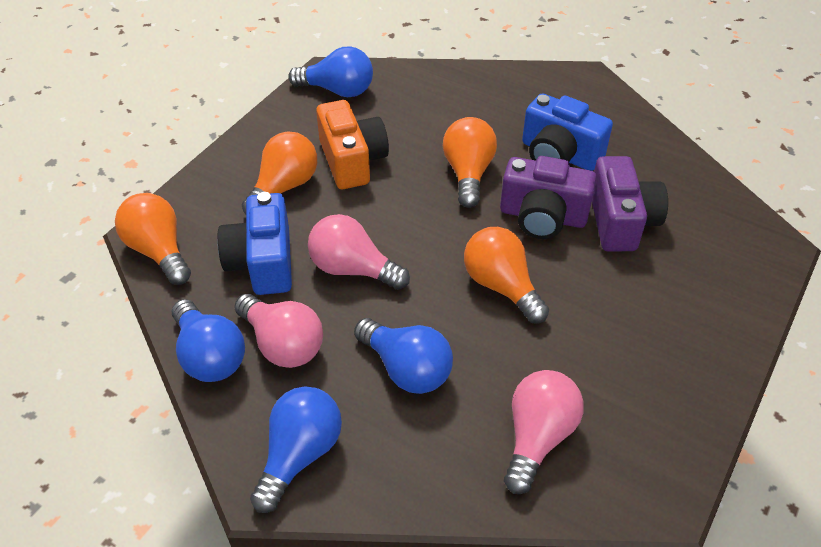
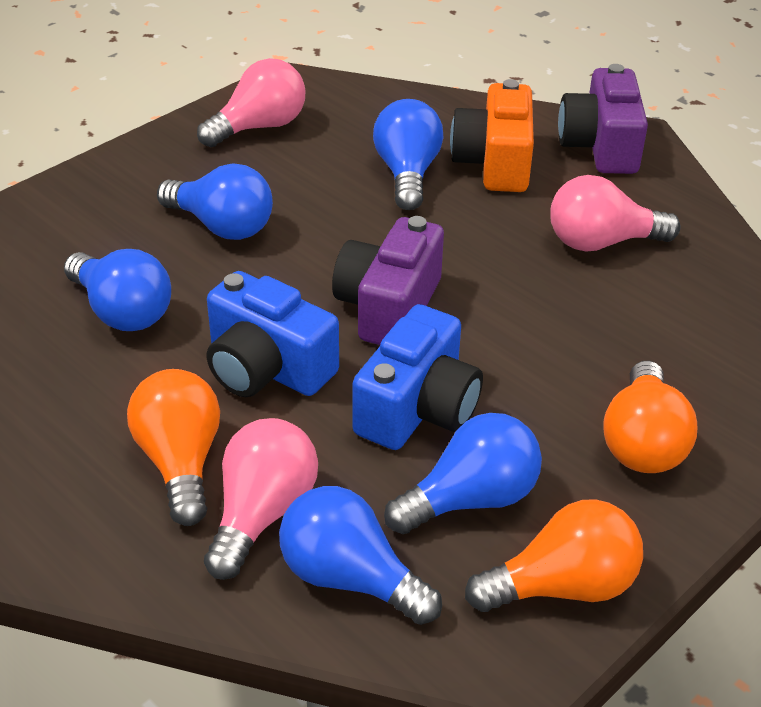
blue light bulb: 4 -> 5
orange light bulb: 4 -> 3

